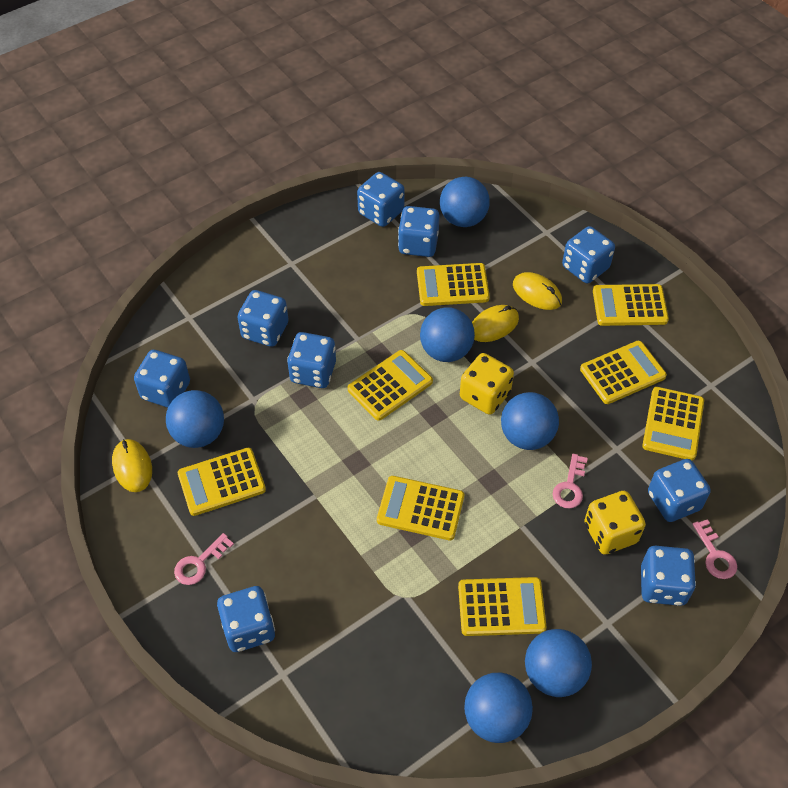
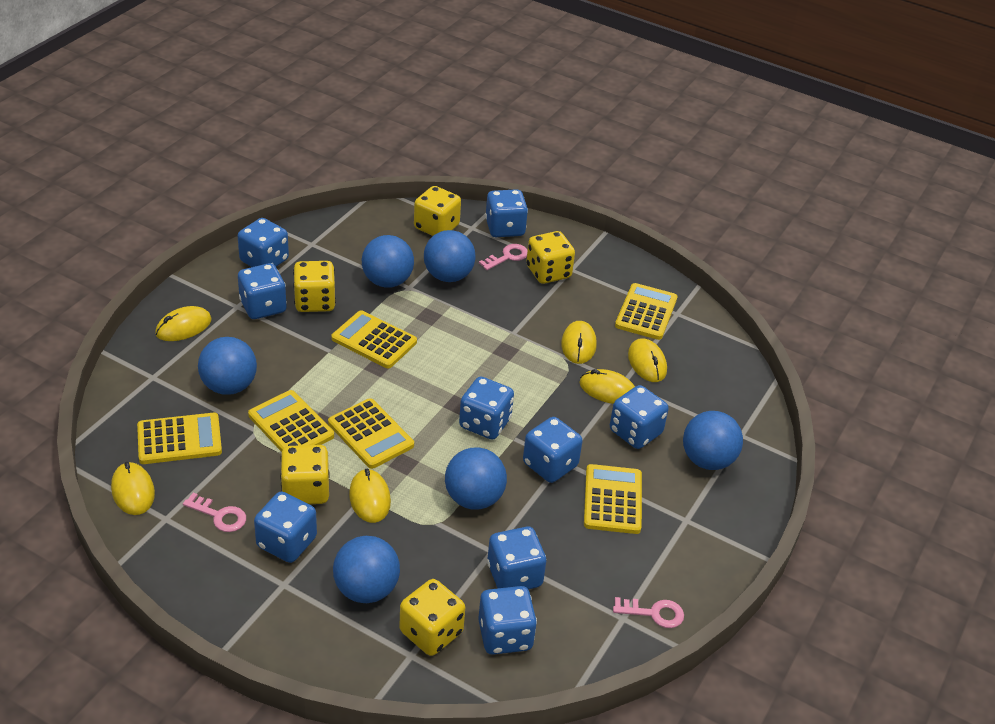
yellow calculator: 8 -> 6
yellow dice: 2 -> 5
yellow mouse: 3 -> 6

